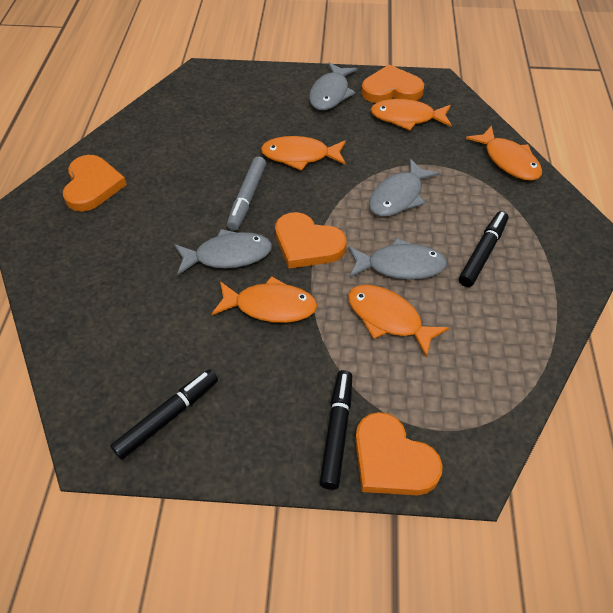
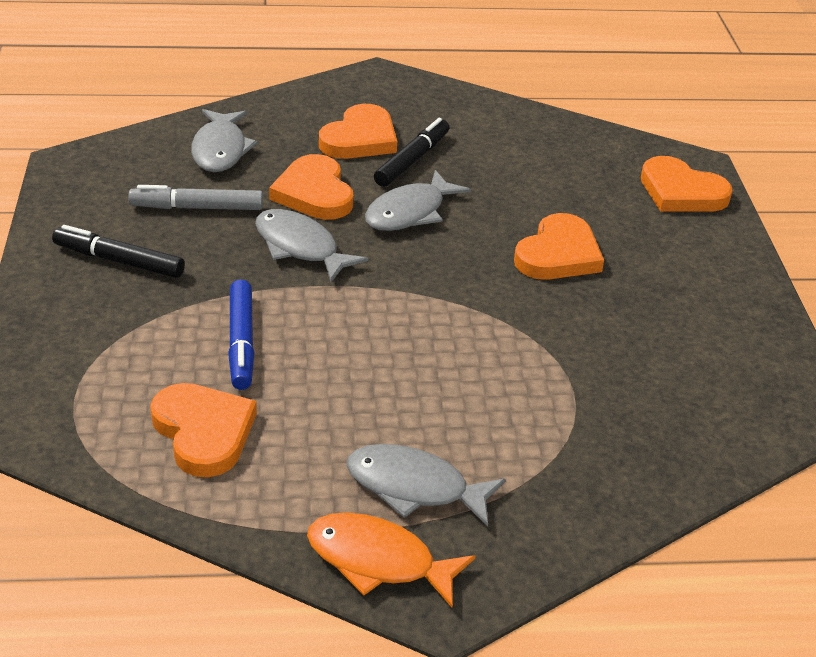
black marker: 3 -> 2
blue marker: 0 -> 1
orange fish: 5 -> 1
orange heart: 4 -> 5

